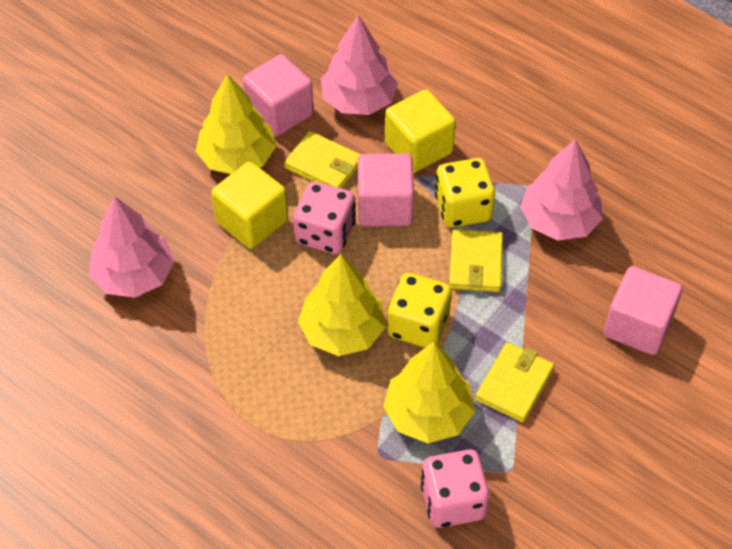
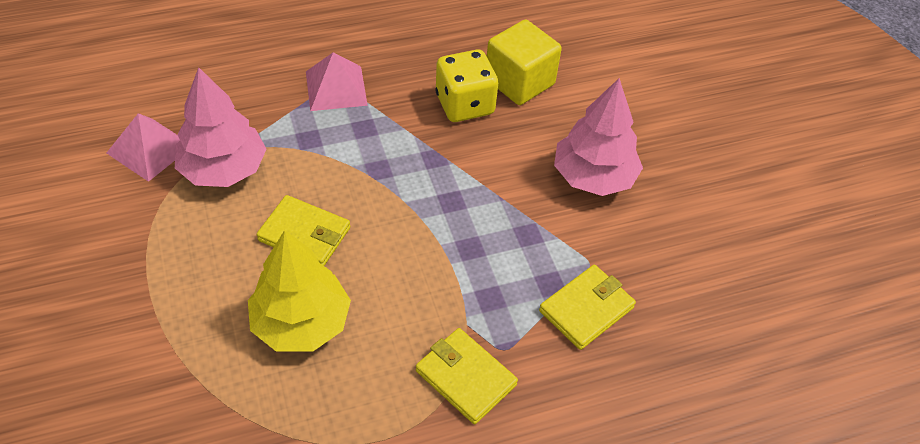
pink cube: 3 -> 0
pink dice: 2 -> 0
pink pyramid: 0 -> 2
pink tree: 3 -> 2
yellow cube: 2 -> 1
yellow dice: 2 -> 1
yellow tree: 3 -> 1

